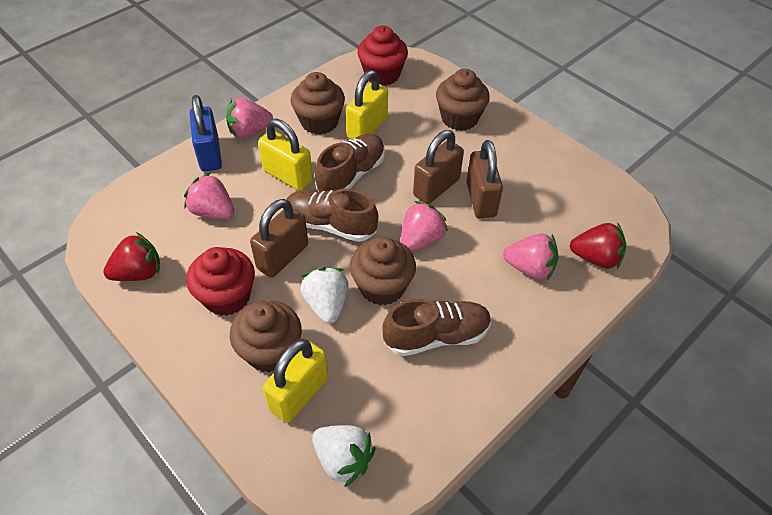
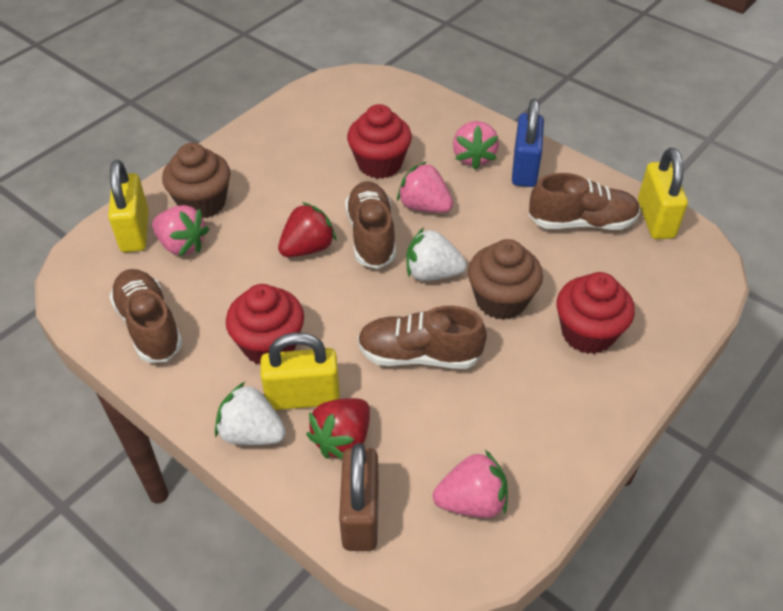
brown cupcake: 4 -> 2
brown padlock: 3 -> 1
brown shoe: 3 -> 4
red cupcake: 2 -> 3

